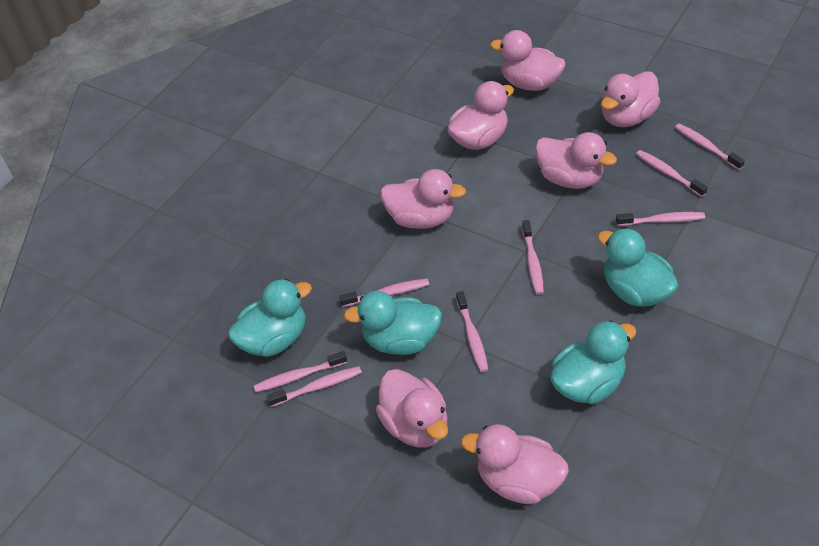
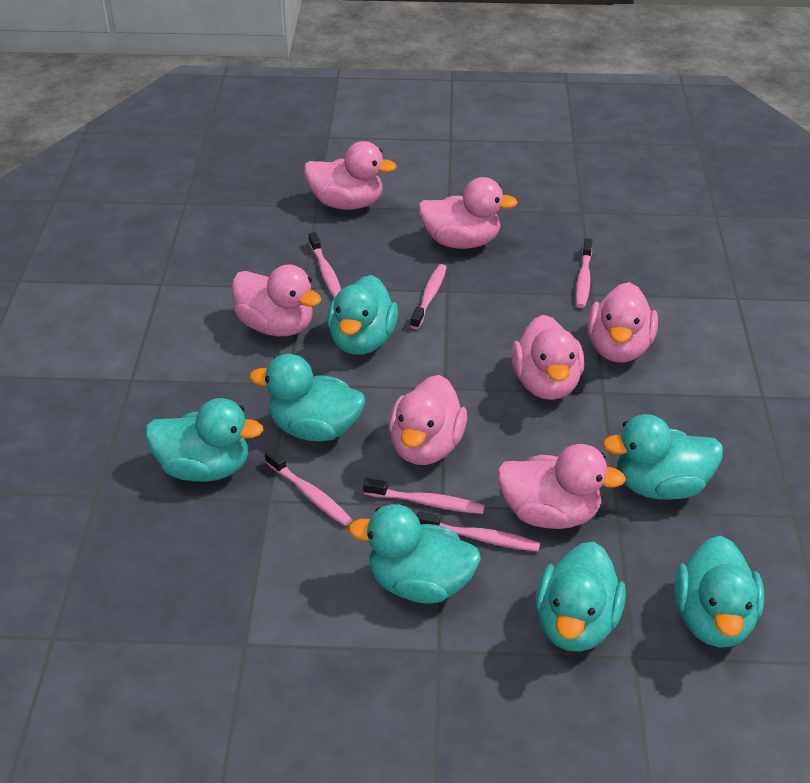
pink toothbrush: 8 -> 6
turquoise duck: 4 -> 7

